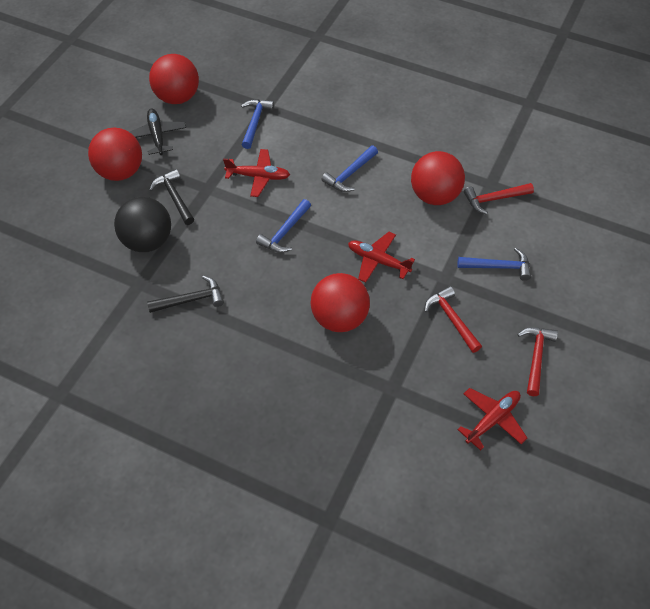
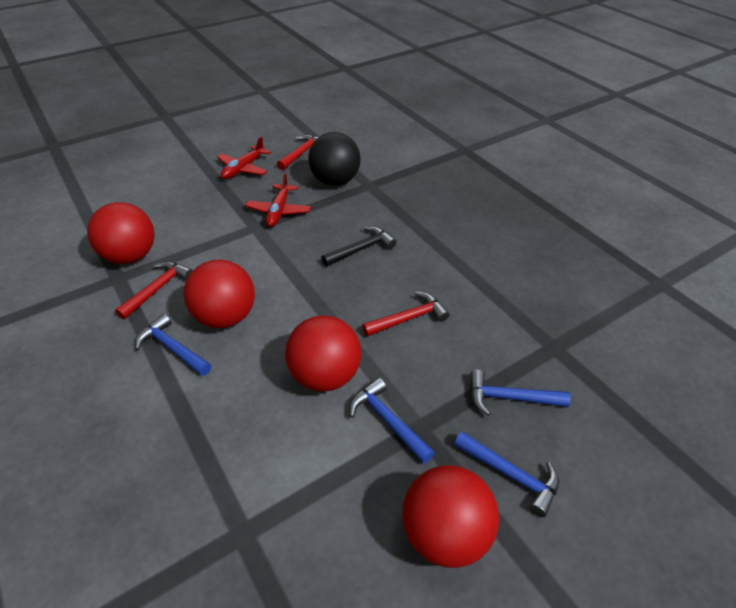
black hammer: 2 -> 1
black plane: 1 -> 0
red plane: 3 -> 2

